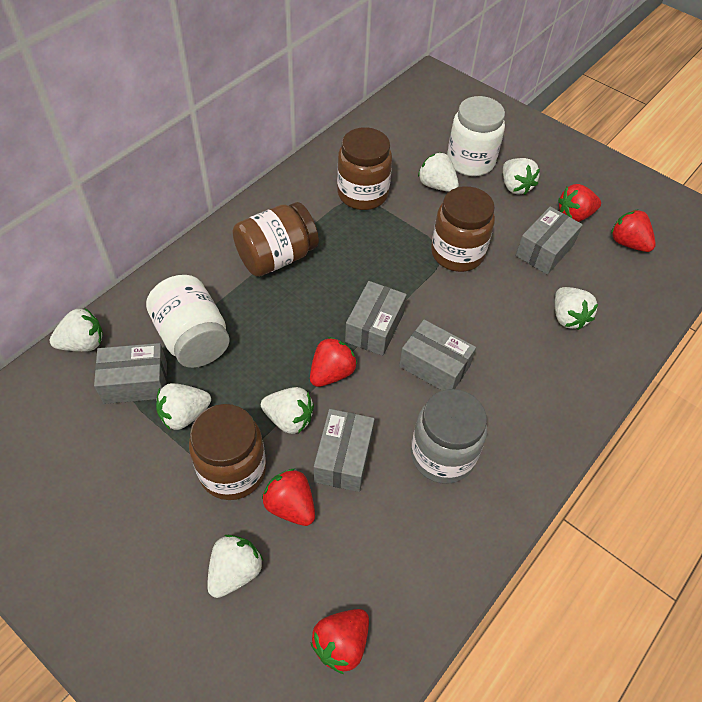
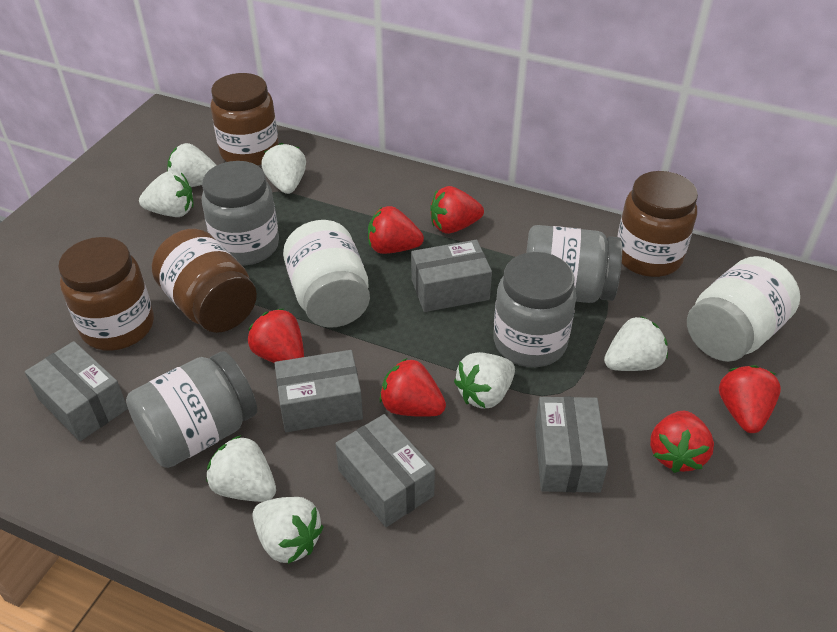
grey jar: 1 -> 4
red strawberry: 5 -> 6

